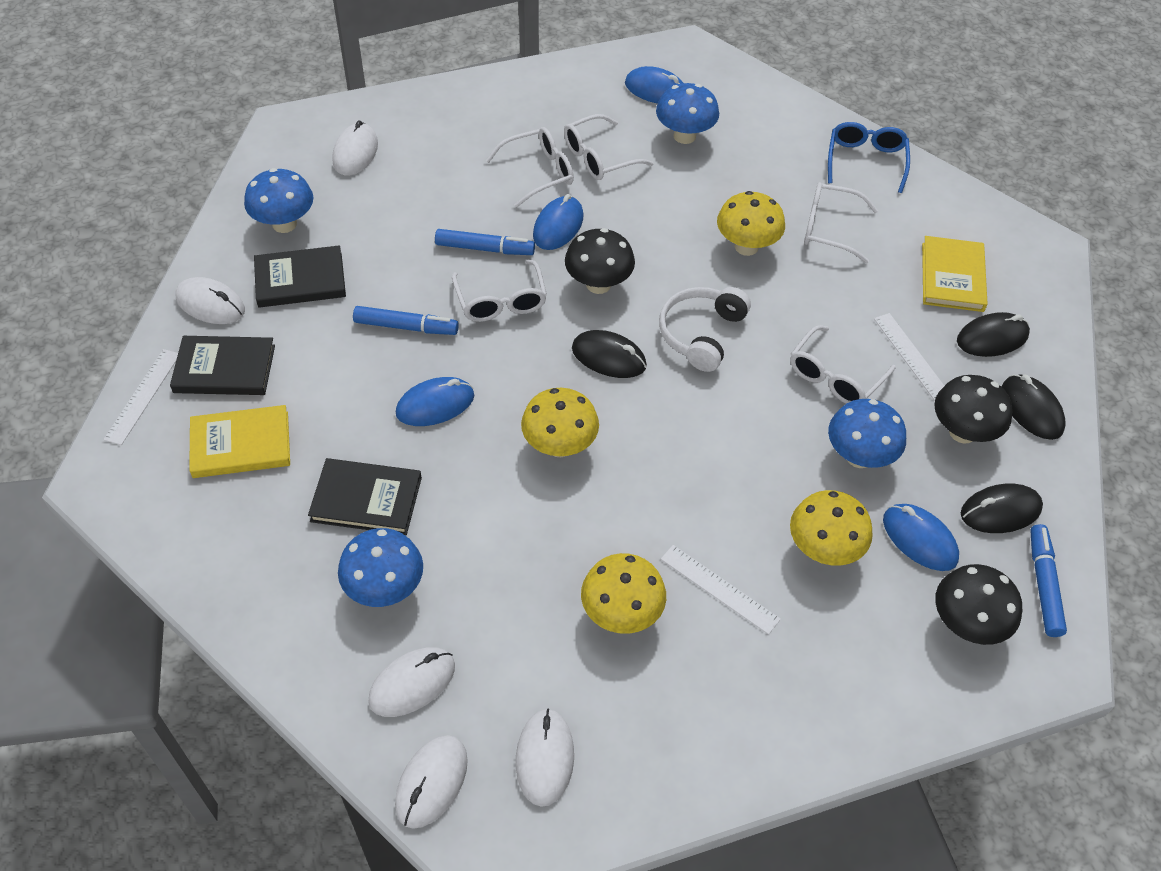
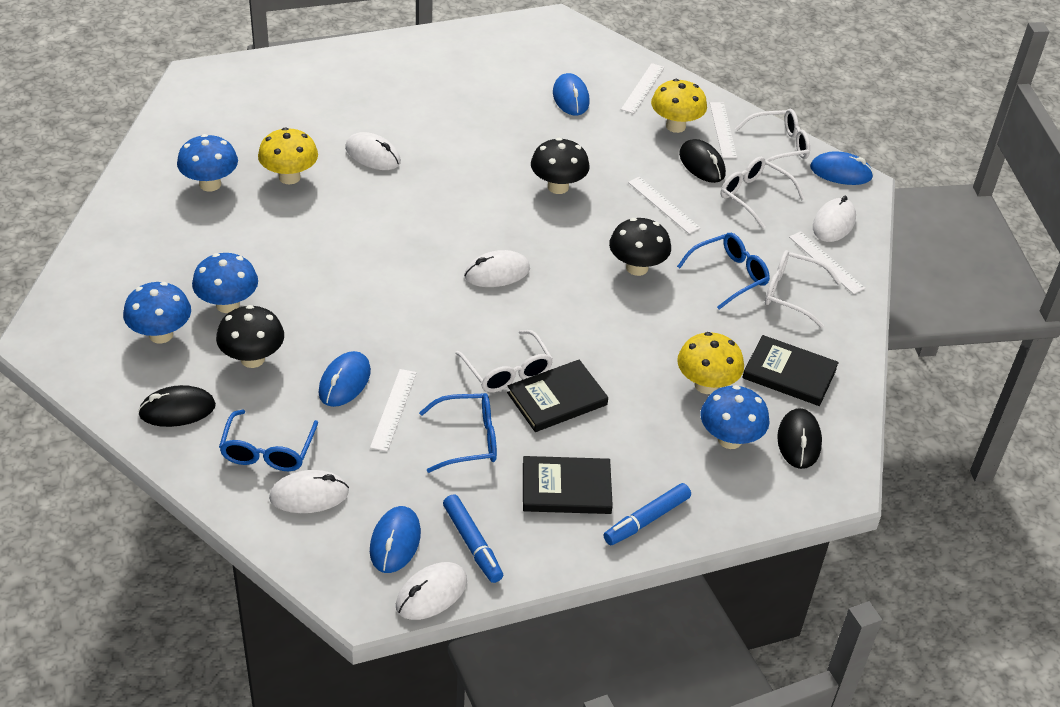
black mouse: 4 -> 3
blue glasses: 1 -> 3
blue marker: 3 -> 2
white glasses: 5 -> 4
white headphones: 1 -> 0
white ruler: 3 -> 5
yellow book: 2 -> 0
yellow mushroom: 4 -> 3

